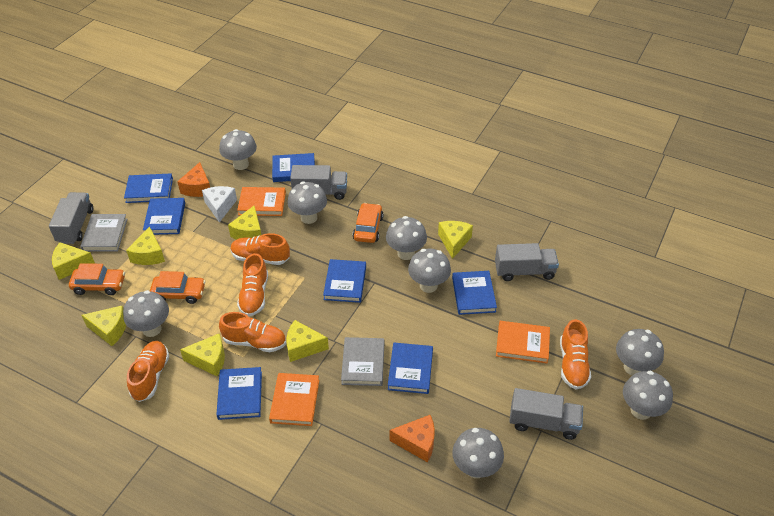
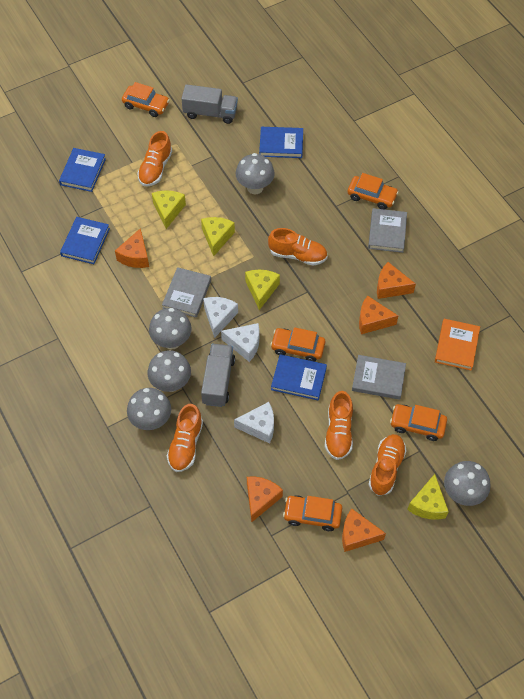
blue book: 7 -> 4
grey book: 2 -> 3
grey mushroom: 8 -> 5
grey truck: 4 -> 2
orange book: 3 -> 1
orange car: 3 -> 5
orange cheese: 2 -> 5
white cheese: 1 -> 3
yellow cheese: 7 -> 4

